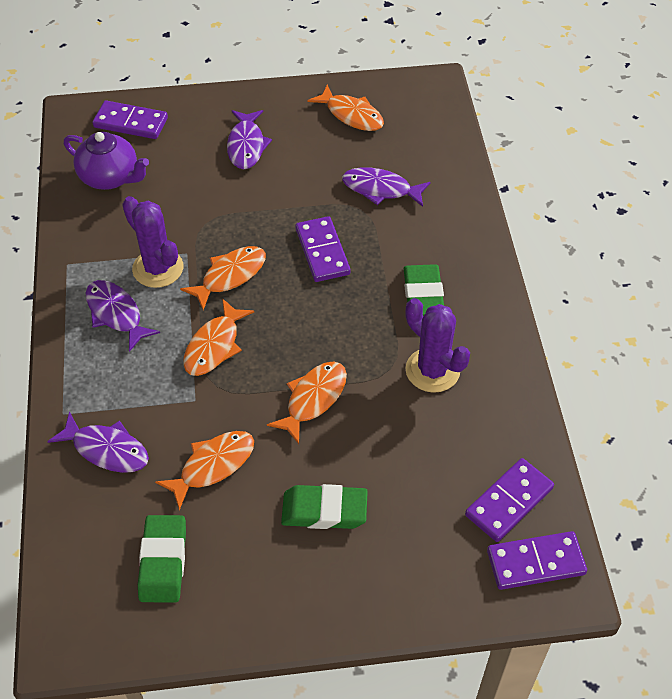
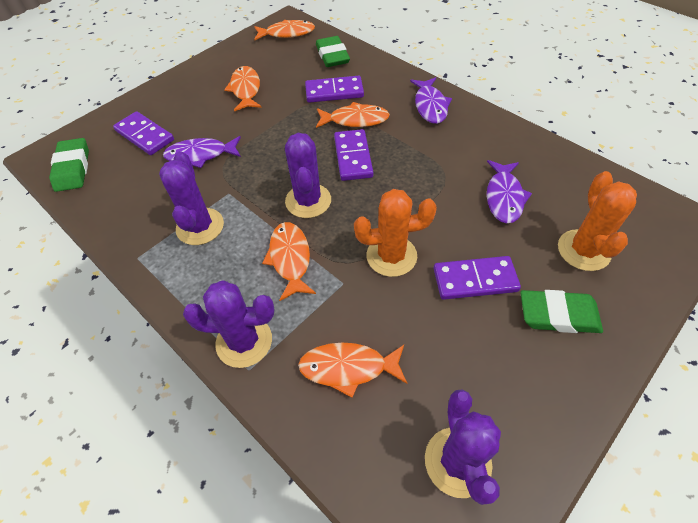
orange cactus: 0 -> 2
purple cactus: 2 -> 4
purple fish: 4 -> 3
purple teapot: 1 -> 0

